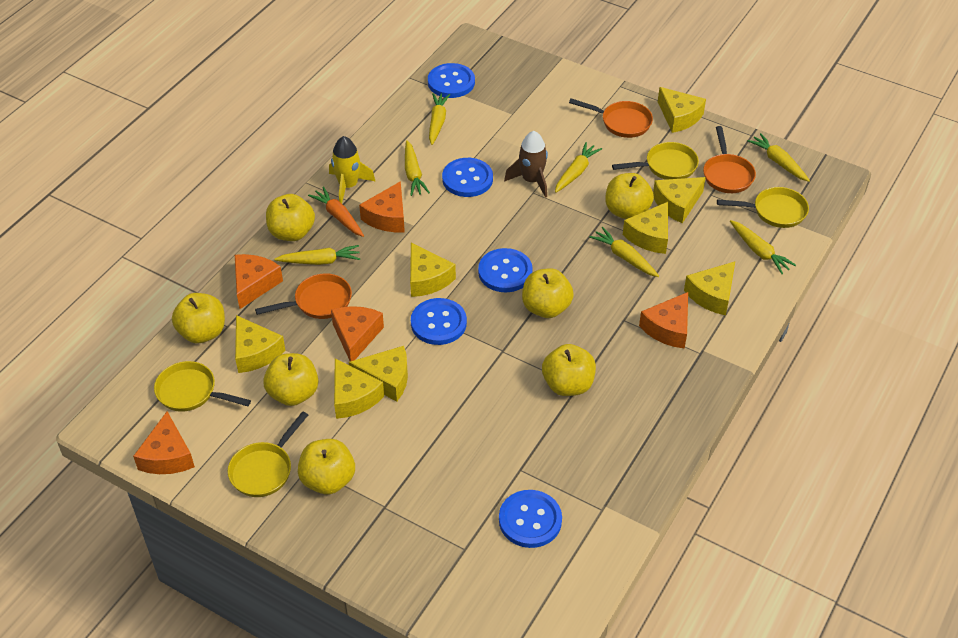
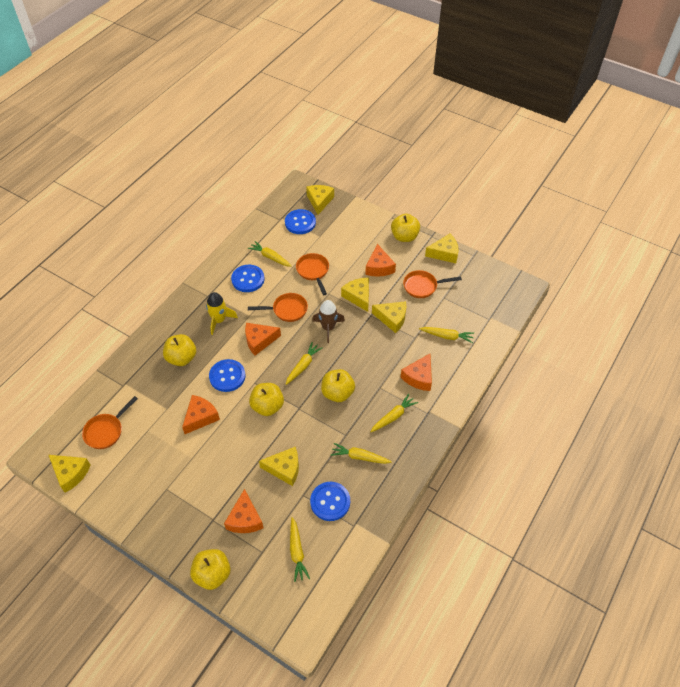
blue button: 5 -> 4
orange carrot: 1 -> 0
orange pan: 3 -> 4
yellow apple: 7 -> 5
yellow carrot: 7 -> 6
yellow cheese: 8 -> 6
yellow pan: 4 -> 0

